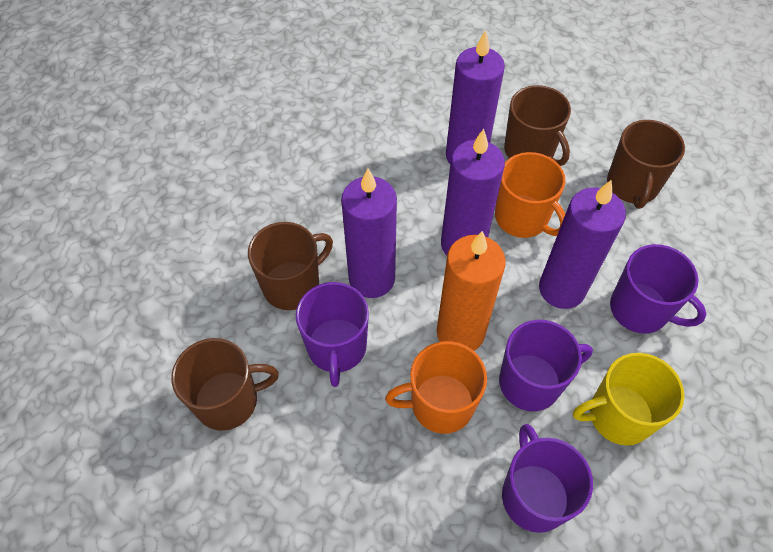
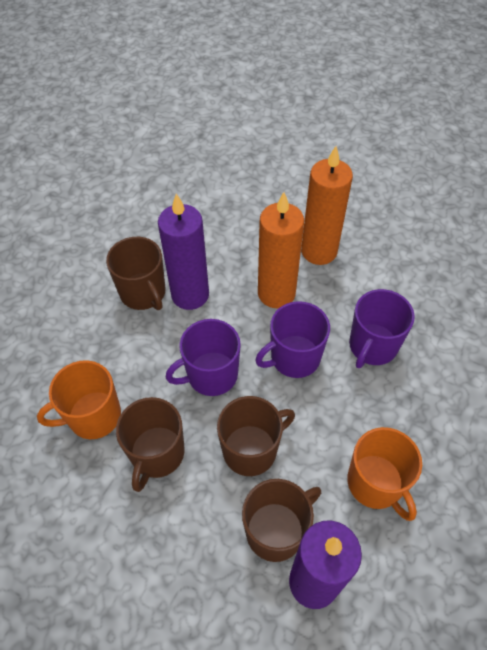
orange candle: 1 -> 2
purple candle: 4 -> 2
purple mug: 4 -> 3
yellow mug: 1 -> 0

